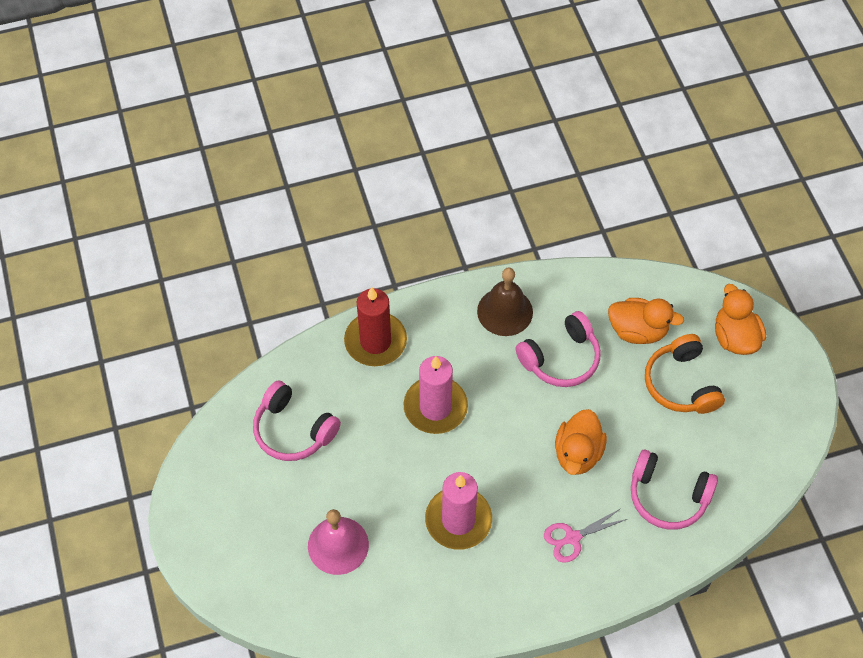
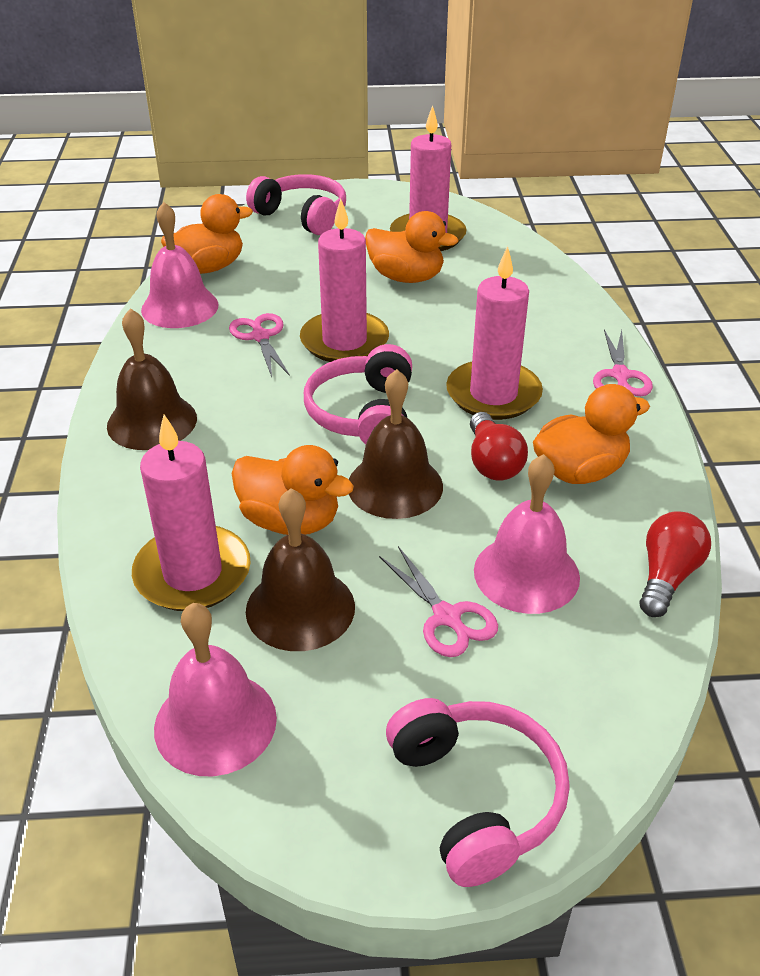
brown bell: 1 -> 3
orange duck: 3 -> 4
orange headphones: 1 -> 0
pink bell: 1 -> 3
pink candle: 2 -> 4
pink scissors: 1 -> 3
red candle: 1 -> 0
red light bulb: 0 -> 2

